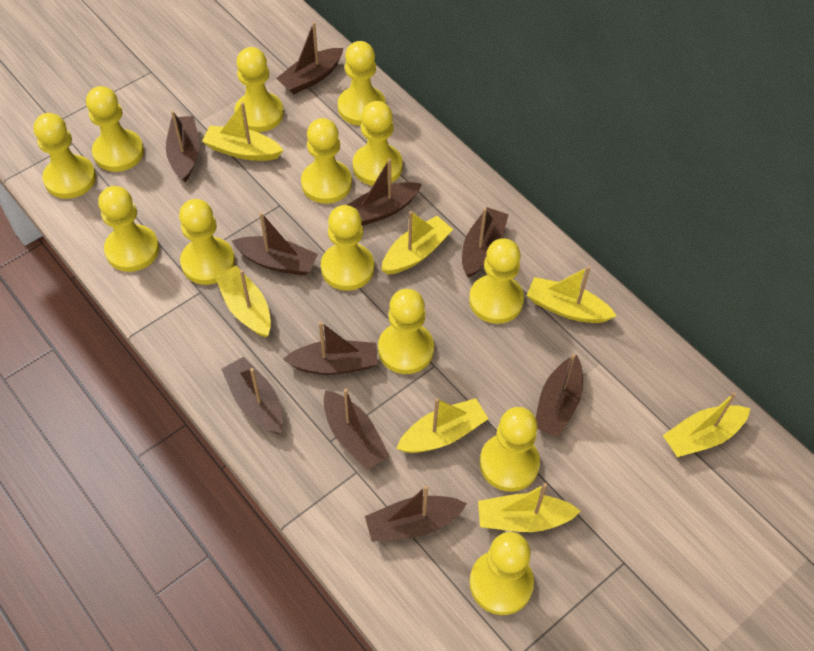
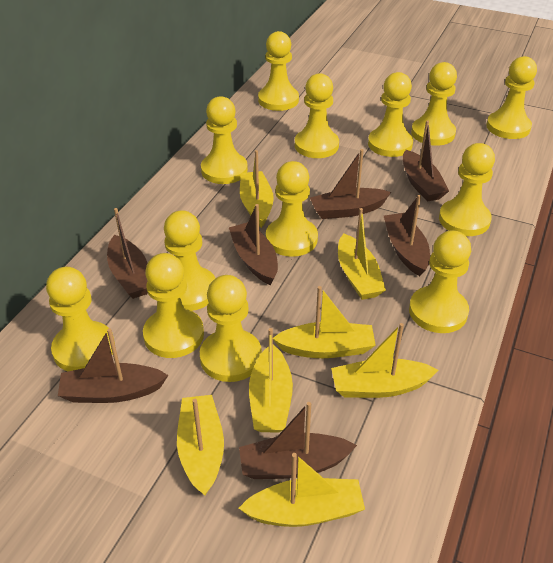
brown boat: 10 -> 7

